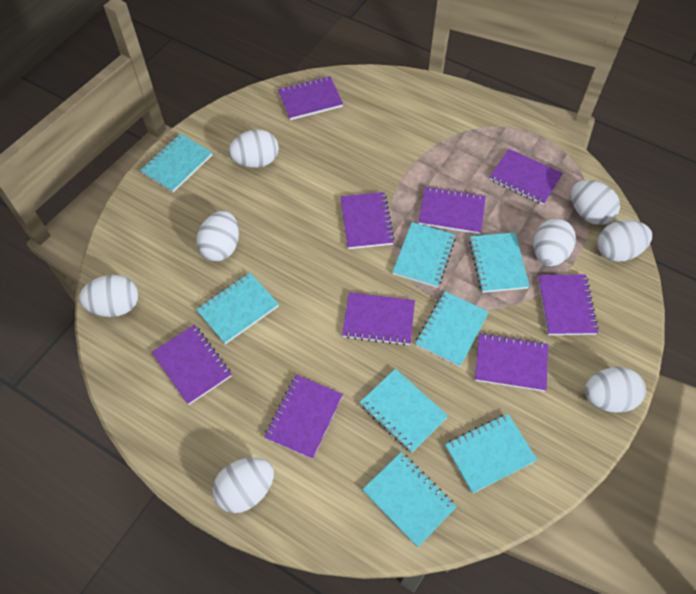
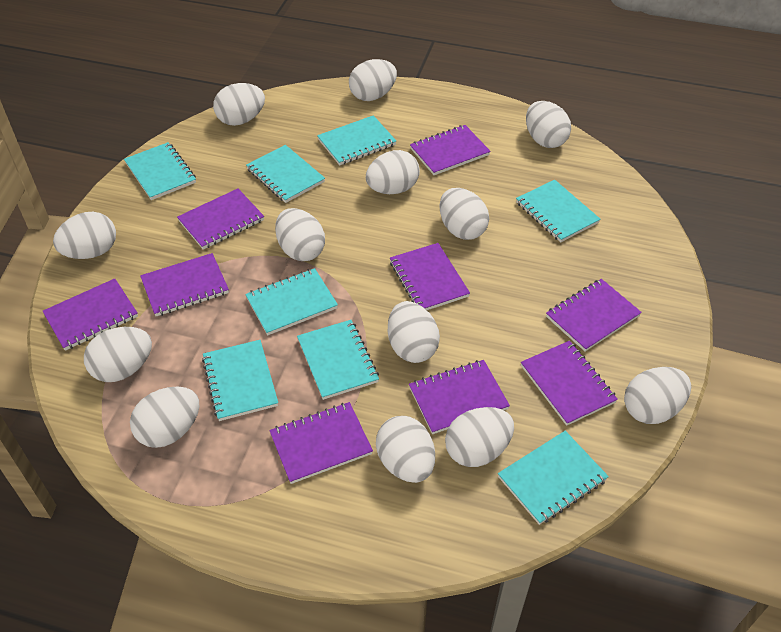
white egg: 8 -> 13

